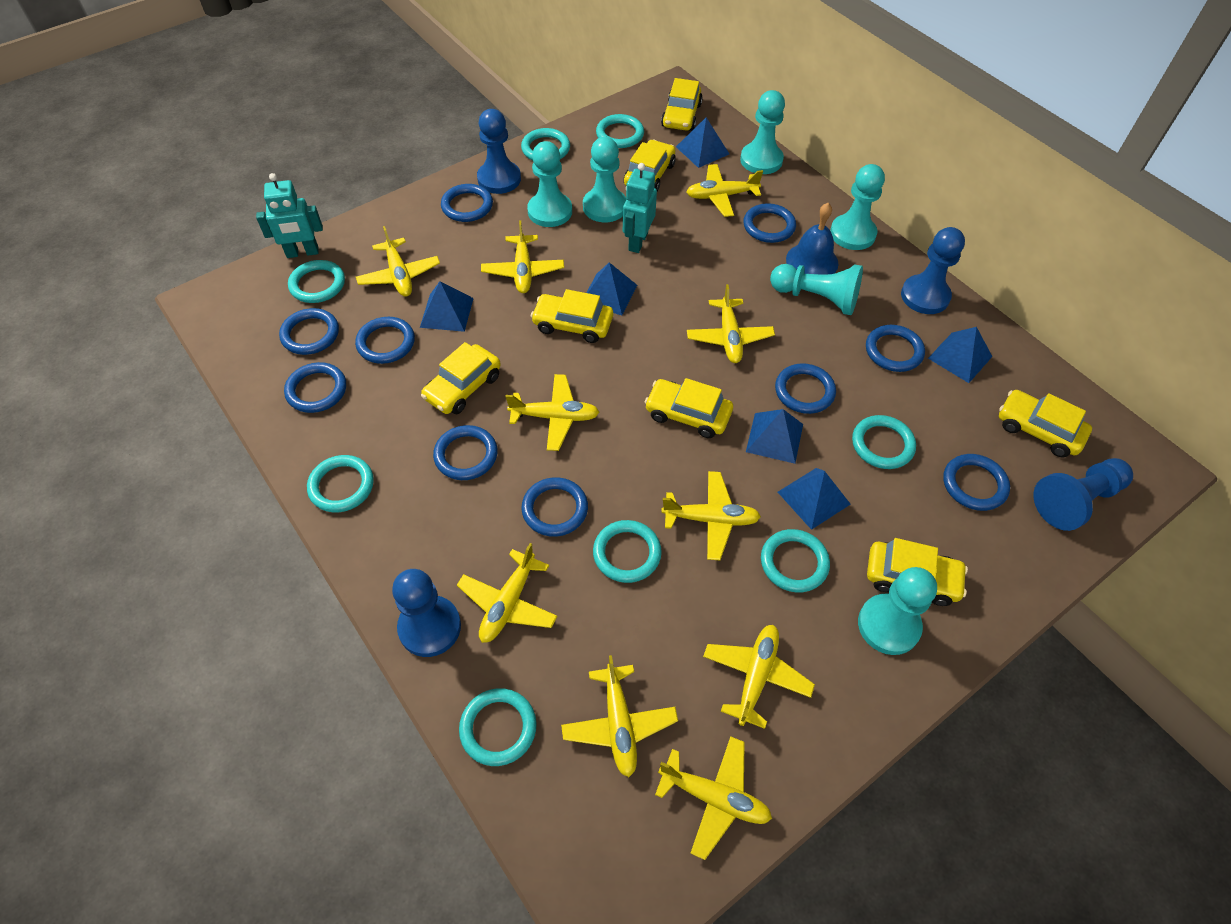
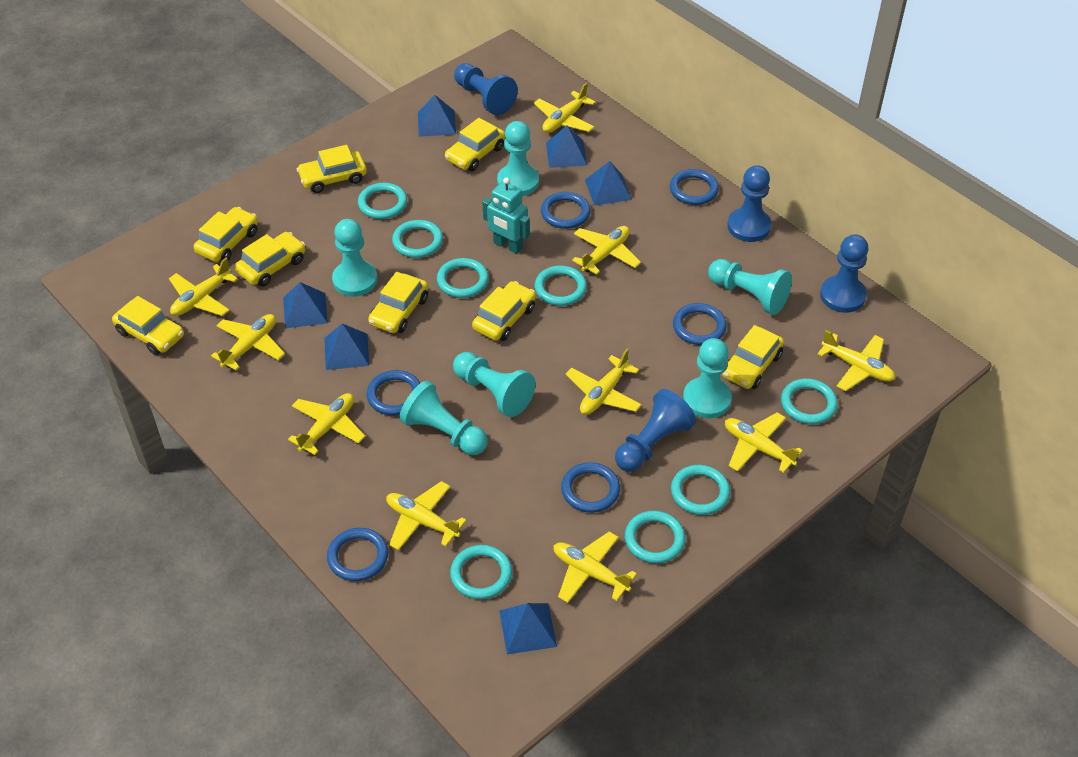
blue bell: 1 -> 0
blue ring: 10 -> 6
turquoise robot: 2 -> 1
yellow car: 7 -> 8

